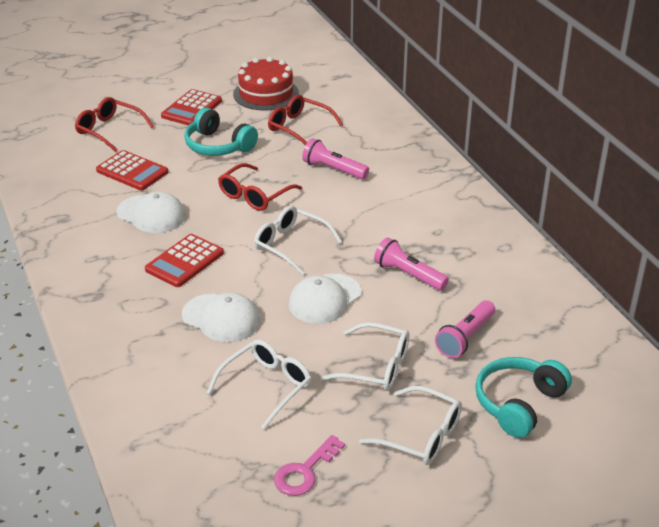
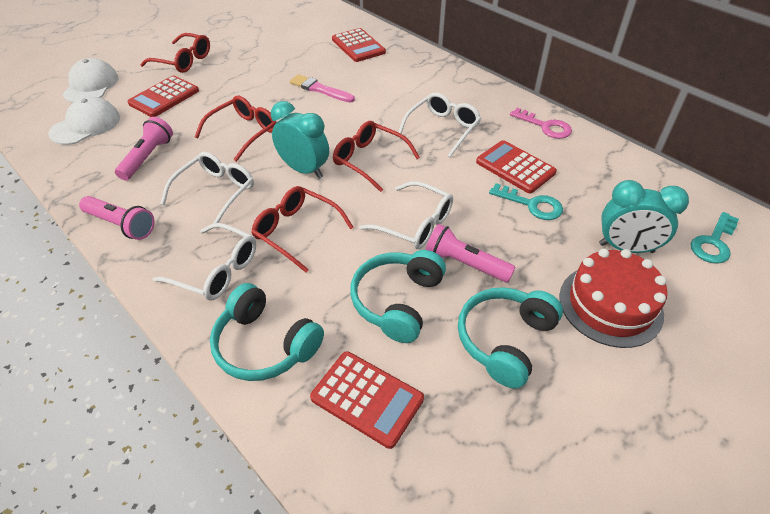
pink brush: 0 -> 1
red calculator: 3 -> 4
red glasses: 3 -> 4
turquoise clock: 0 -> 2
turquoise headphones: 2 -> 3
turquoise key: 0 -> 2
white cap: 3 -> 2

